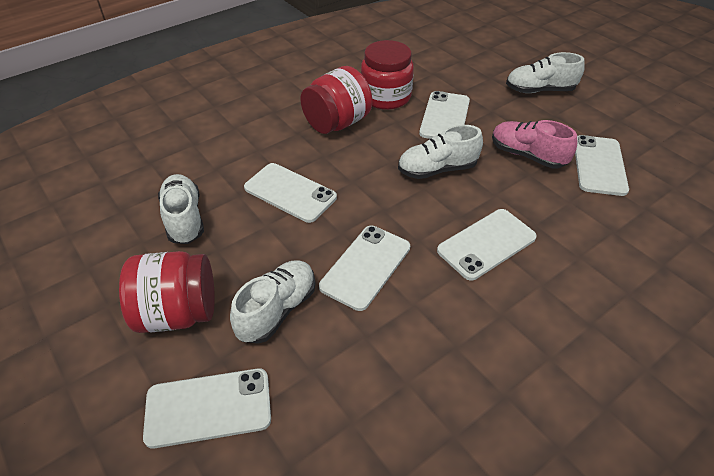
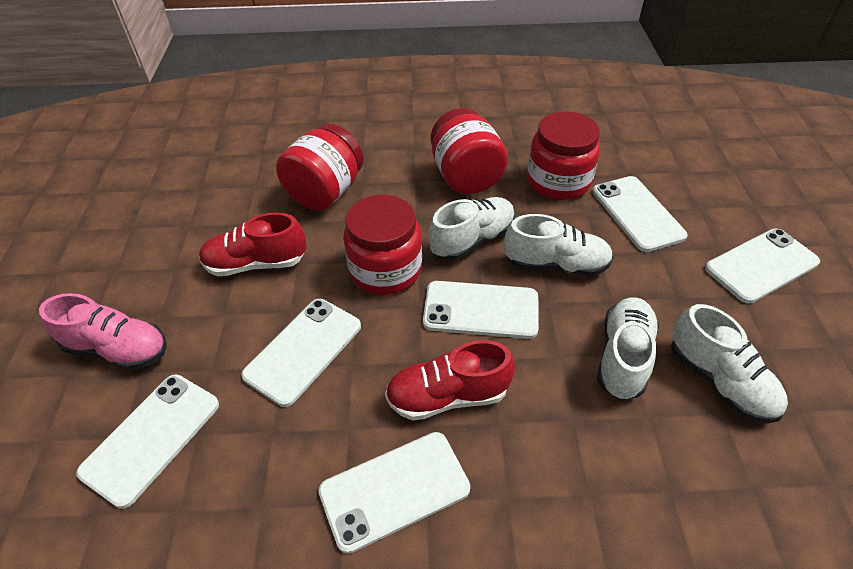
red jar: 3 -> 4
red shoe: 0 -> 2

